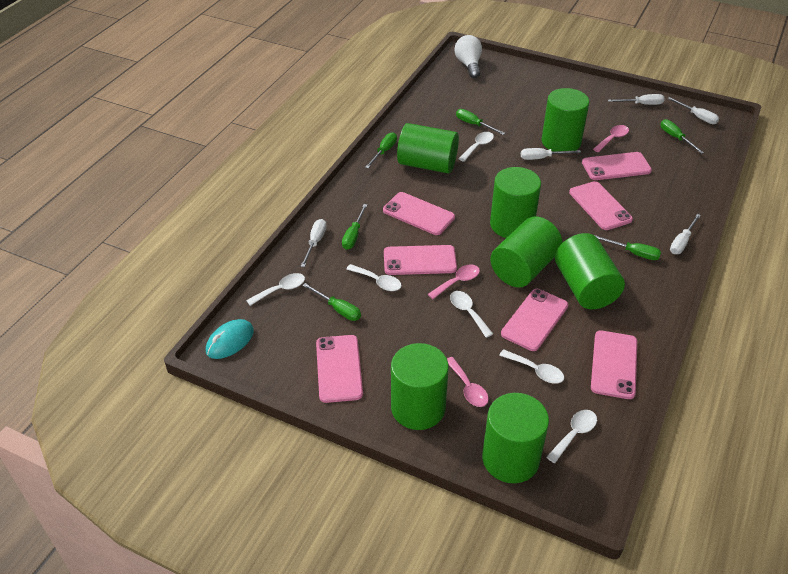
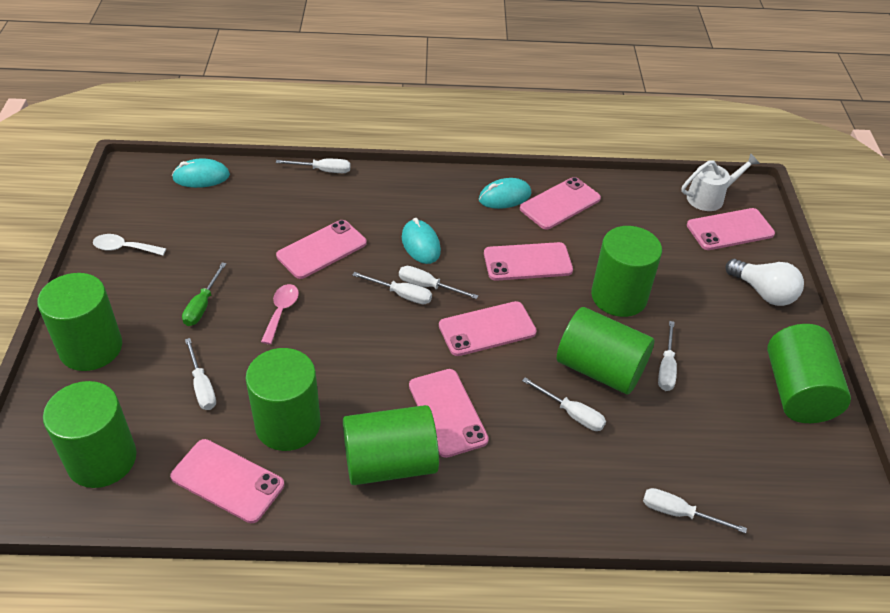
green screwdriver: 6 -> 1
pink spoon: 3 -> 1
turquoise mouse: 1 -> 3
white screwdriver: 5 -> 7
white spoon: 6 -> 1
white watering can: 0 -> 1

